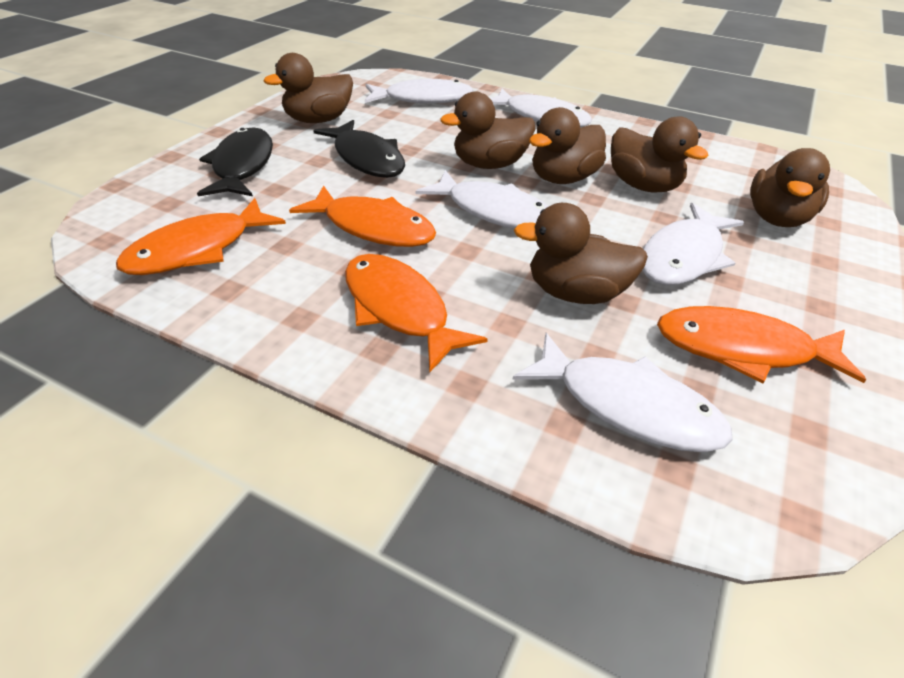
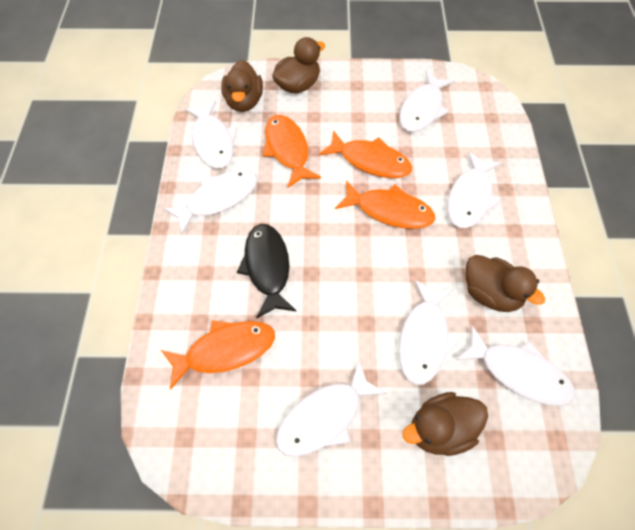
black fish: 2 -> 1
brown duck: 6 -> 4
white fish: 5 -> 7

